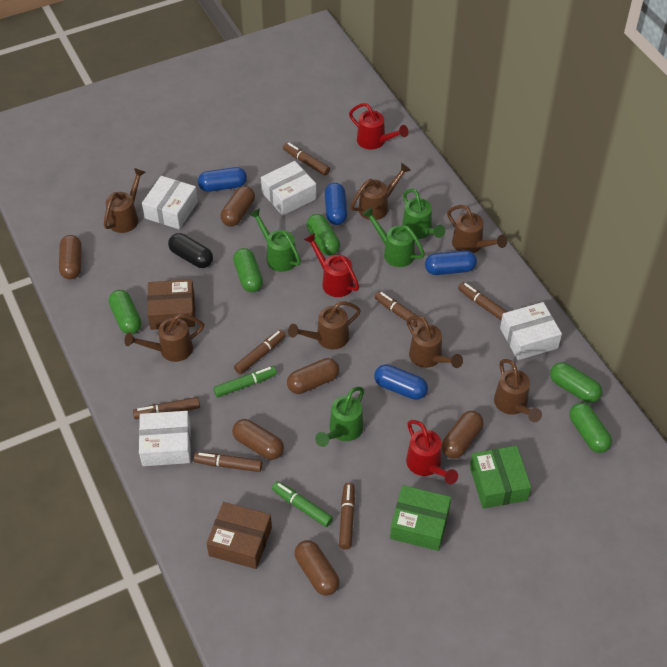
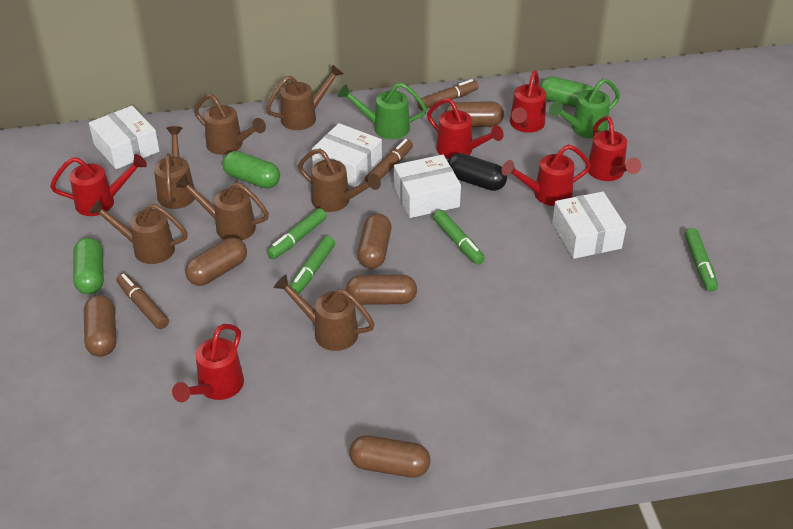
blue capsule: 4 -> 0
brown box: 2 -> 0
brown marker: 7 -> 3
green box: 2 -> 0
green capsule: 5 -> 3
green marker: 2 -> 4
green watering can: 4 -> 2
red watering can: 3 -> 6

